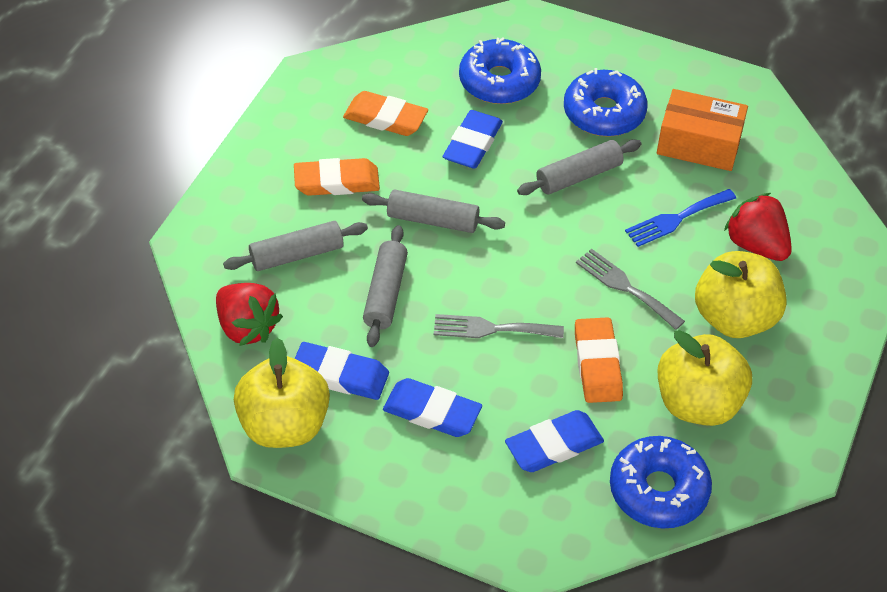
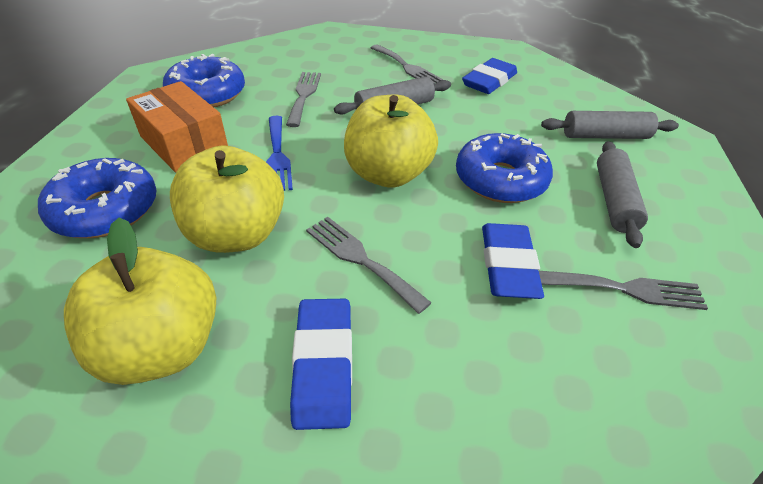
blue eraser: 4 -> 3
grey fork: 2 -> 4
grey rolling pin: 4 -> 3
orange eraser: 3 -> 0
red strawberry: 2 -> 0

